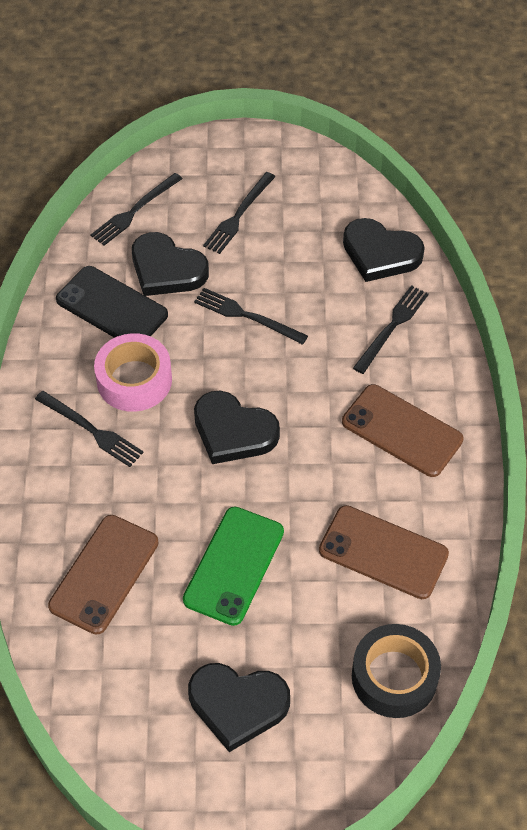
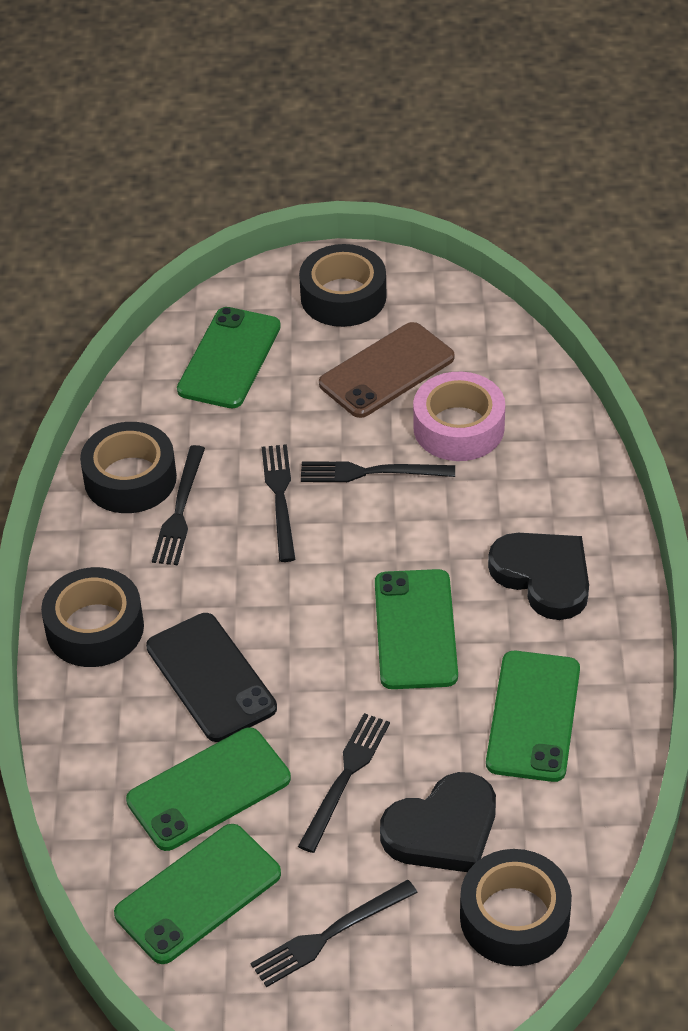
black heart: 4 -> 2
black tape: 1 -> 4
brown phone: 3 -> 1
green phone: 1 -> 5

